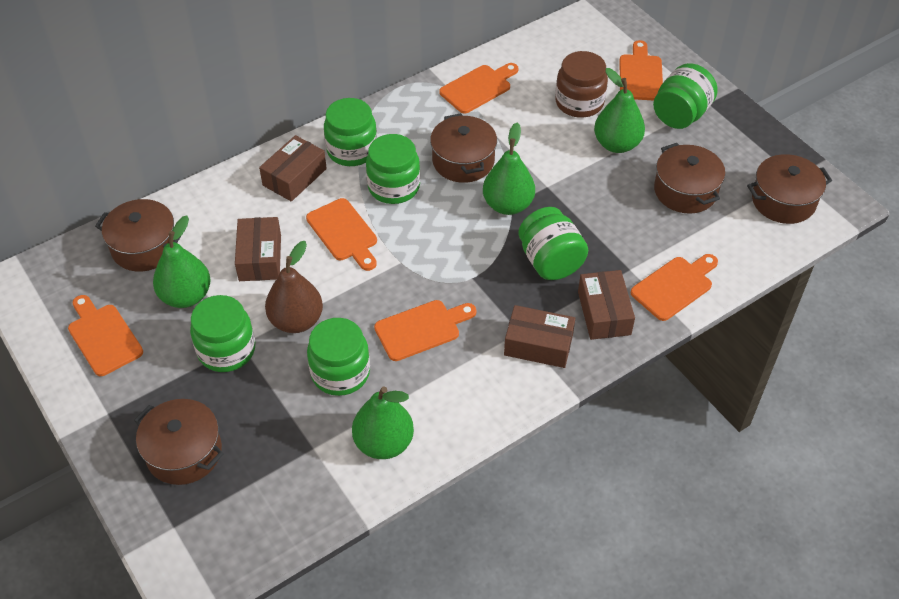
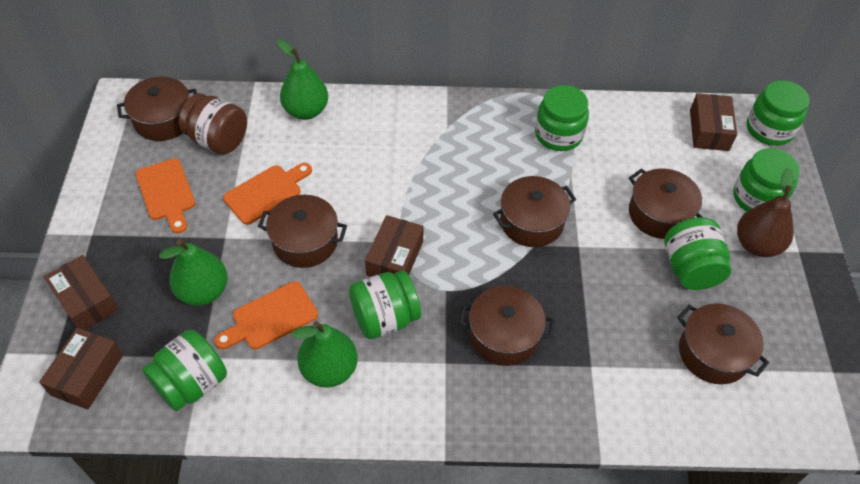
brown pot: 5 -> 6
green pear: 4 -> 3
orange cutting board: 6 -> 3

